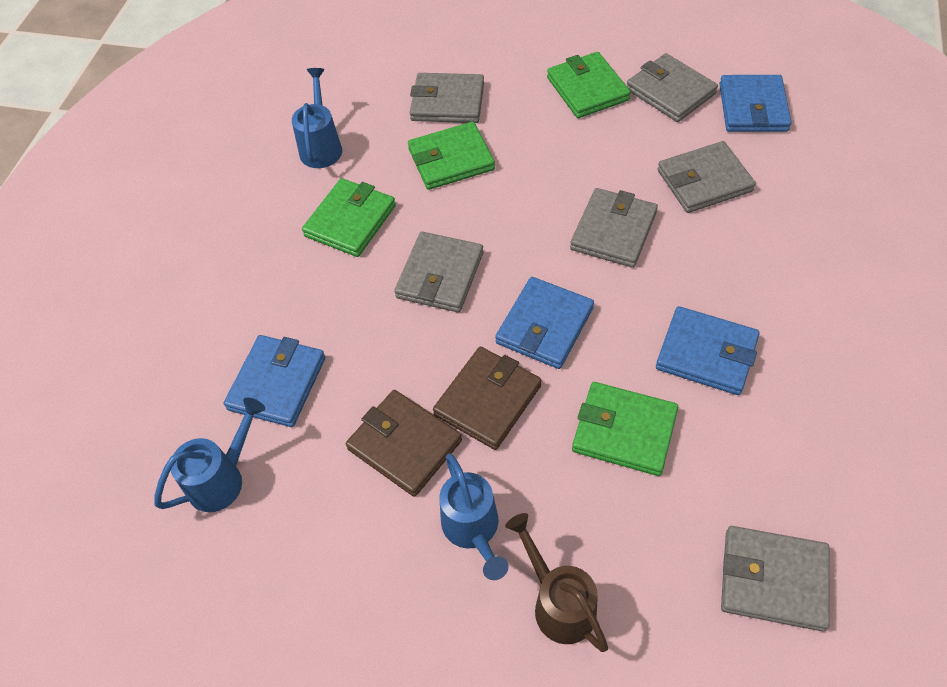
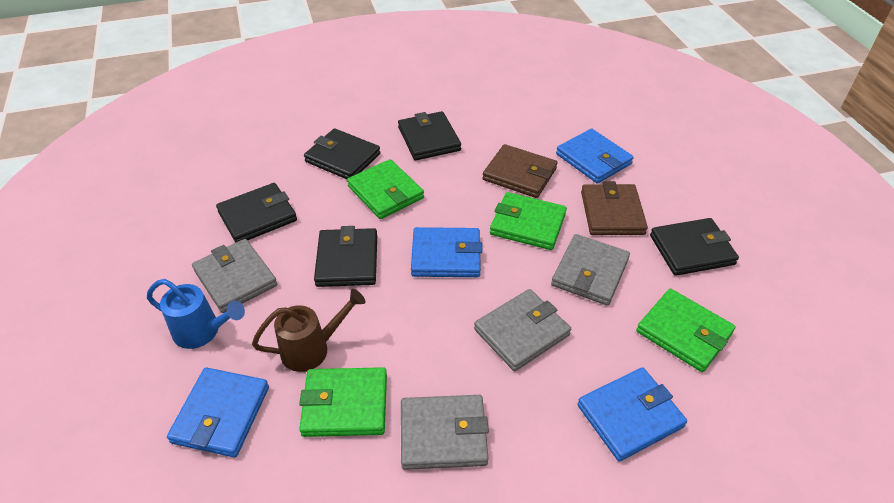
black wallet: 0 -> 5
blue watering can: 3 -> 1
grey wallet: 6 -> 4

